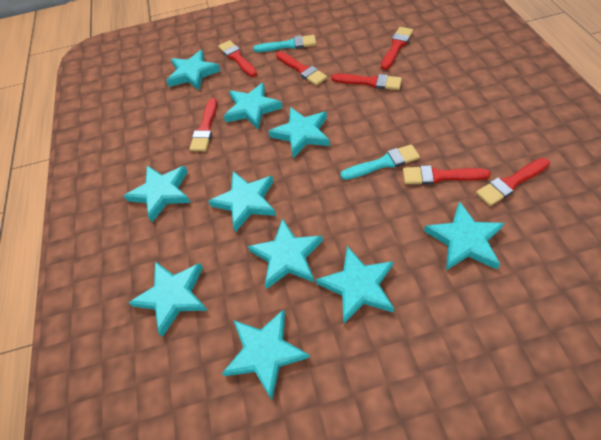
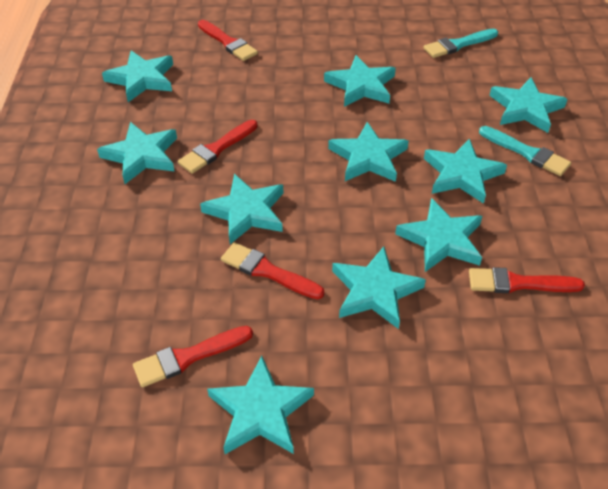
red brush: 7 -> 5

